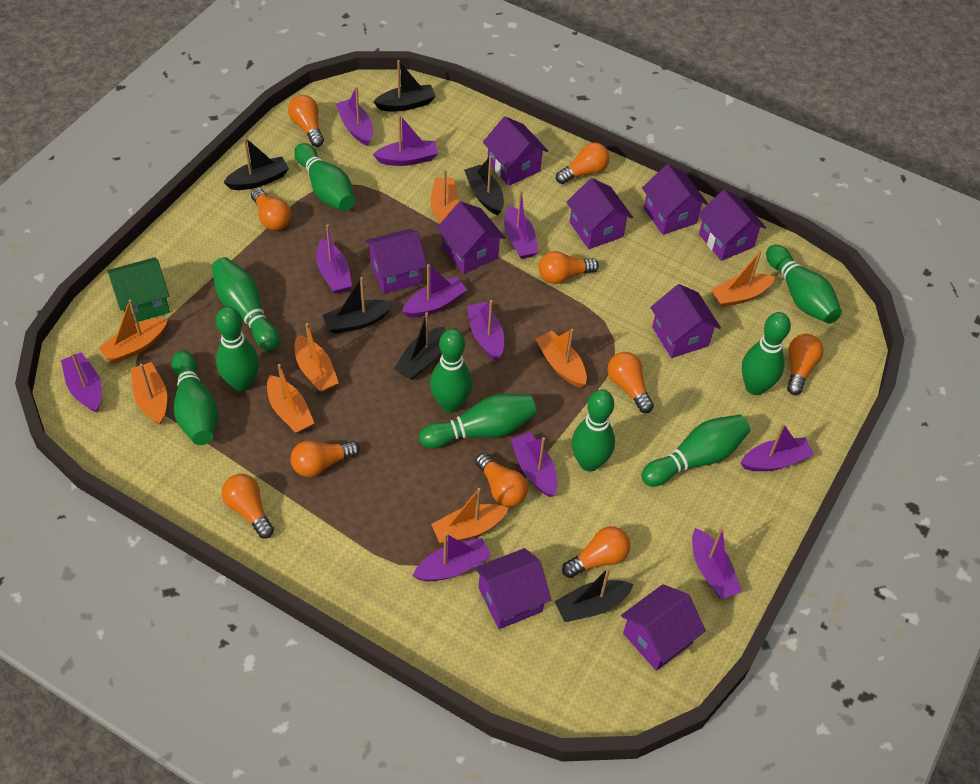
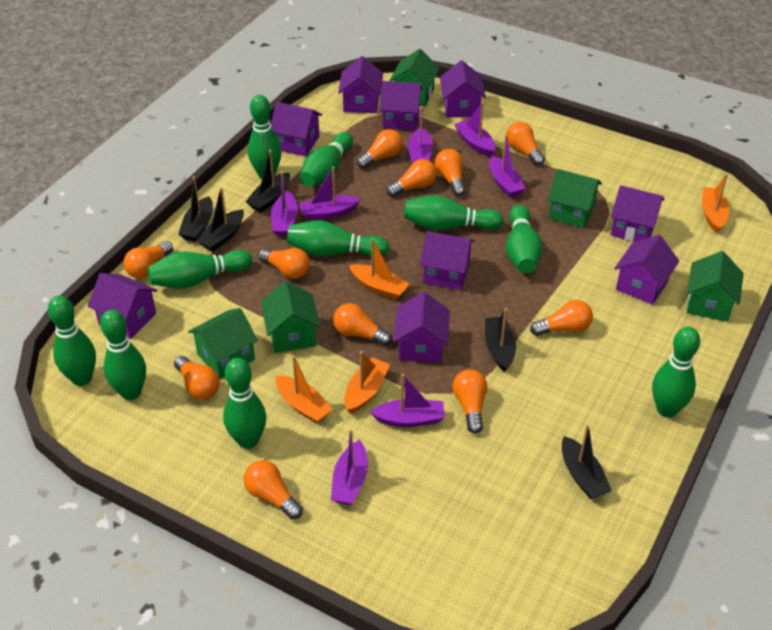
black boat: 6 -> 5
green house: 1 -> 5
orange boat: 8 -> 4
orange light bulb: 10 -> 11
purple boat: 11 -> 7

